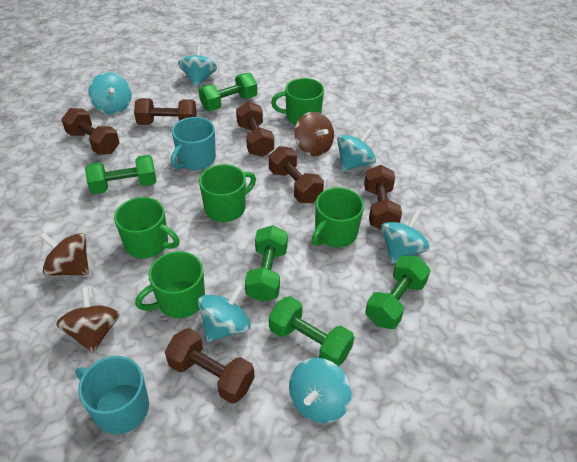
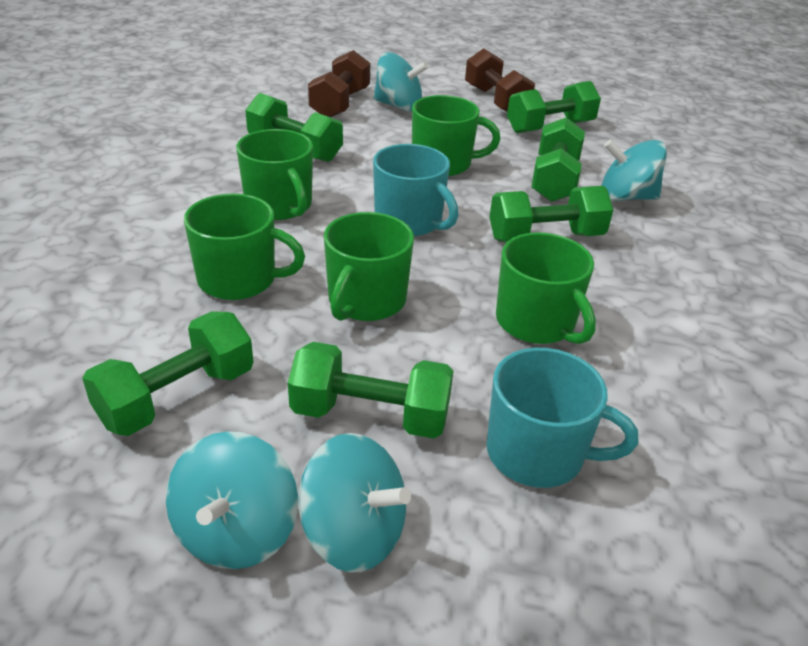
brown dumbbell: 6 -> 2
brown spinning top: 3 -> 0
green dumbbell: 5 -> 6
turquoise spinning top: 6 -> 4

